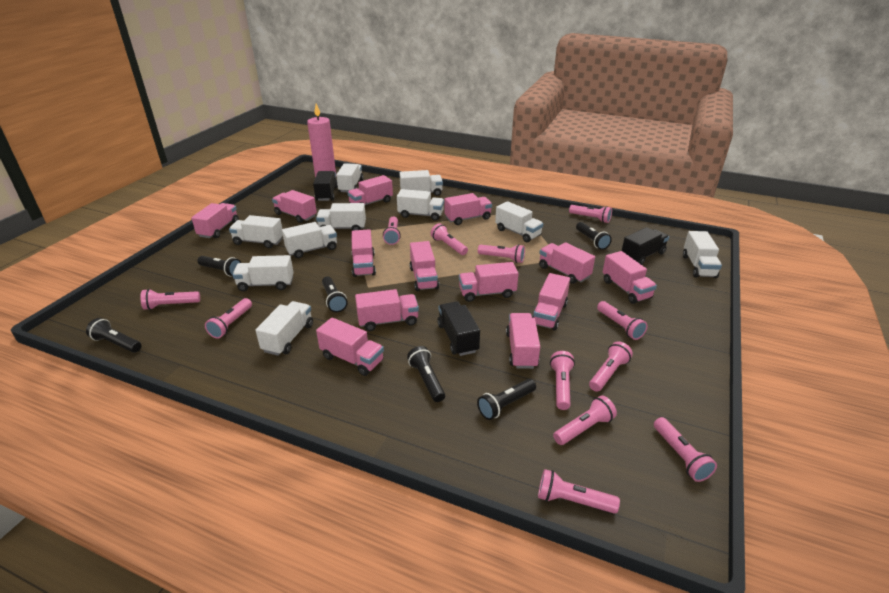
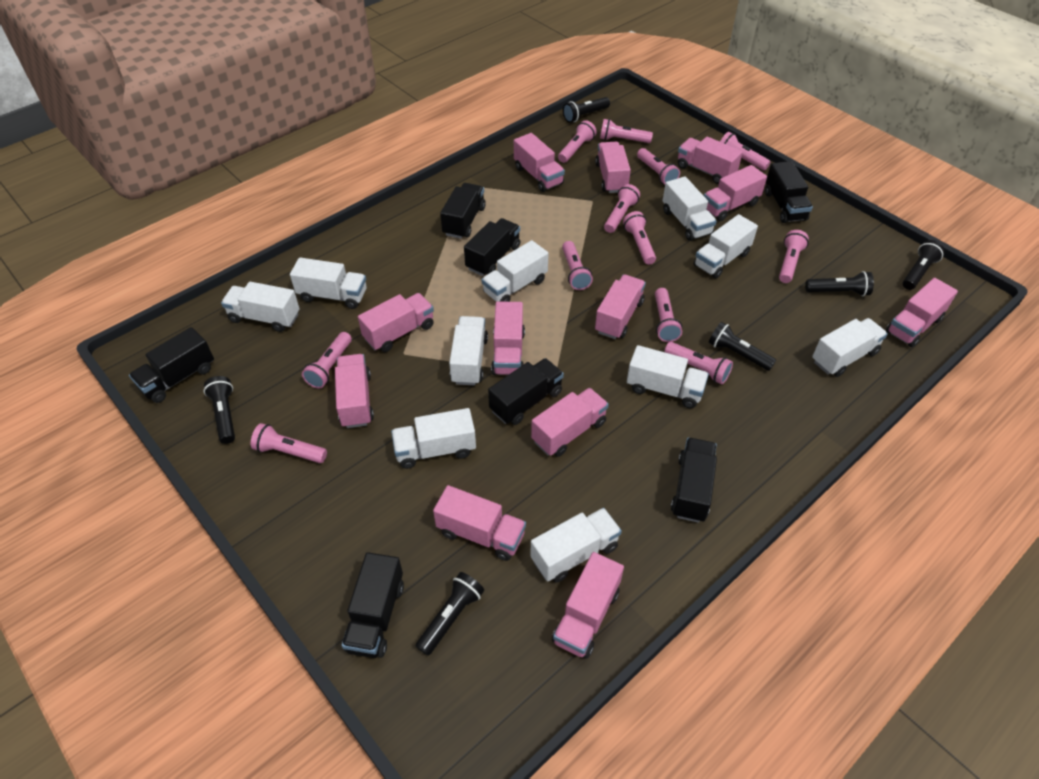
black truck: 3 -> 7
pink candle: 1 -> 0
pink truck: 13 -> 12

